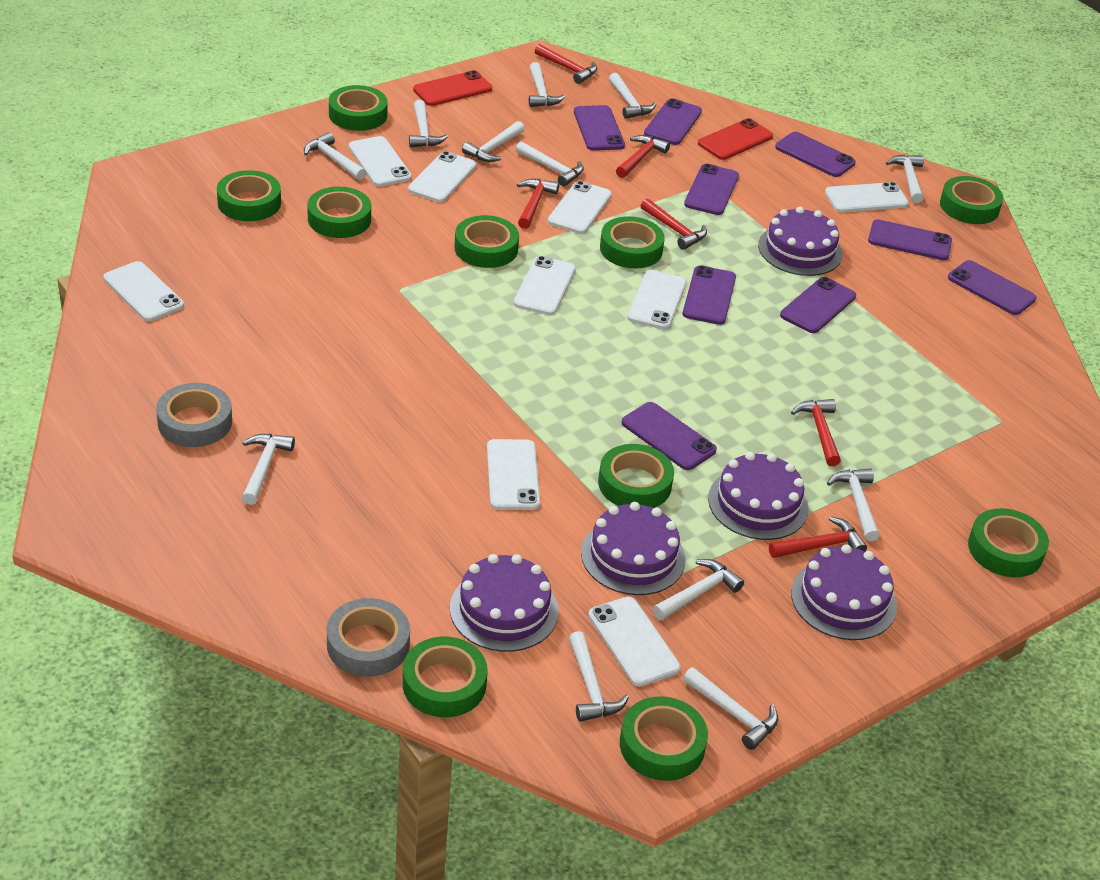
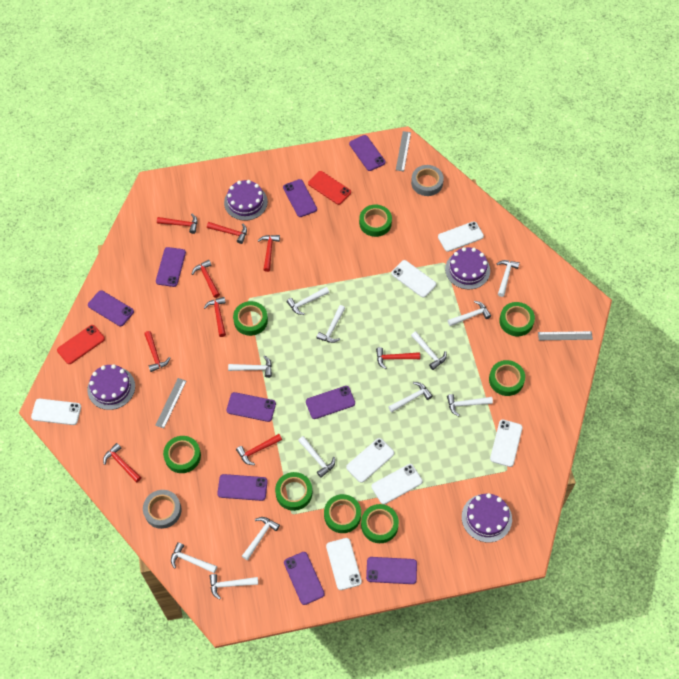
green tape: 10 -> 8
grey ruler: 0 -> 3
purple cake: 5 -> 4
red hammer: 6 -> 9
white phone: 9 -> 7

